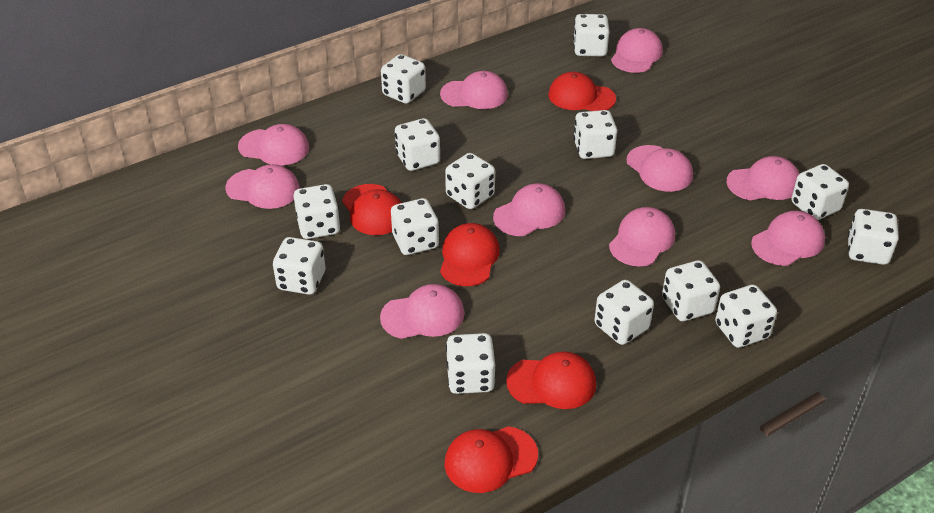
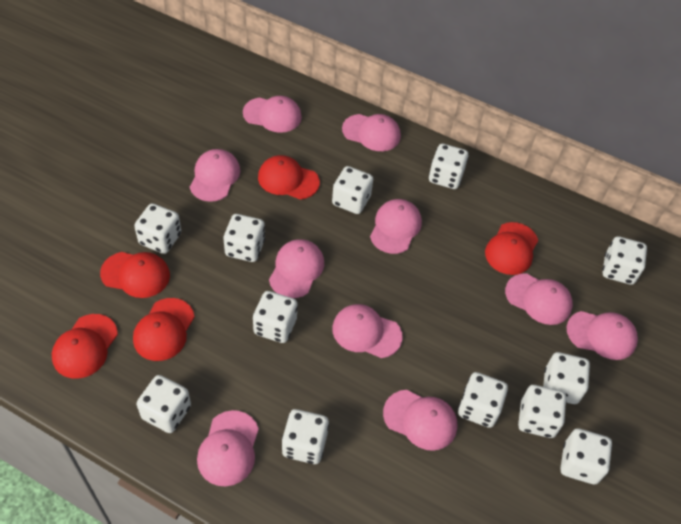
white dice: 14 -> 12

